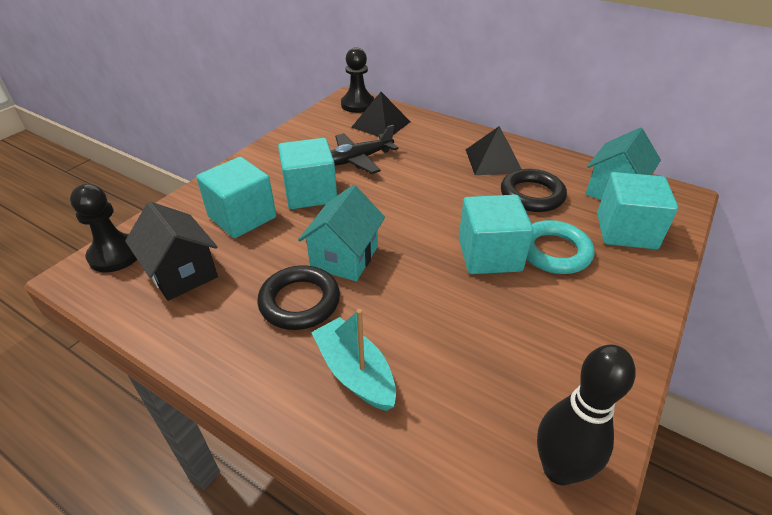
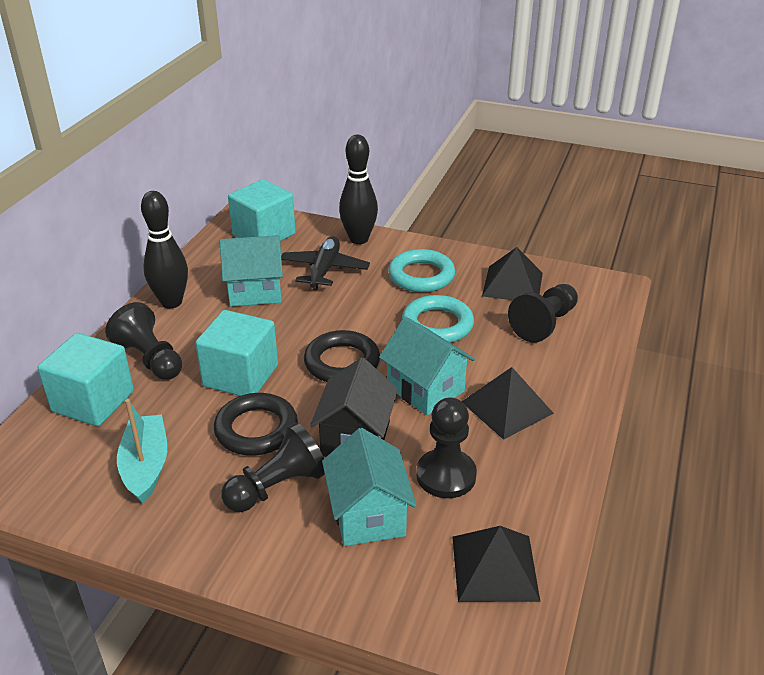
black bowling pin: 1 -> 2
black pawn: 2 -> 4
black pyramid: 2 -> 3
turquoise cube: 4 -> 3
turquoise house: 2 -> 3
turquoise ring: 1 -> 2

